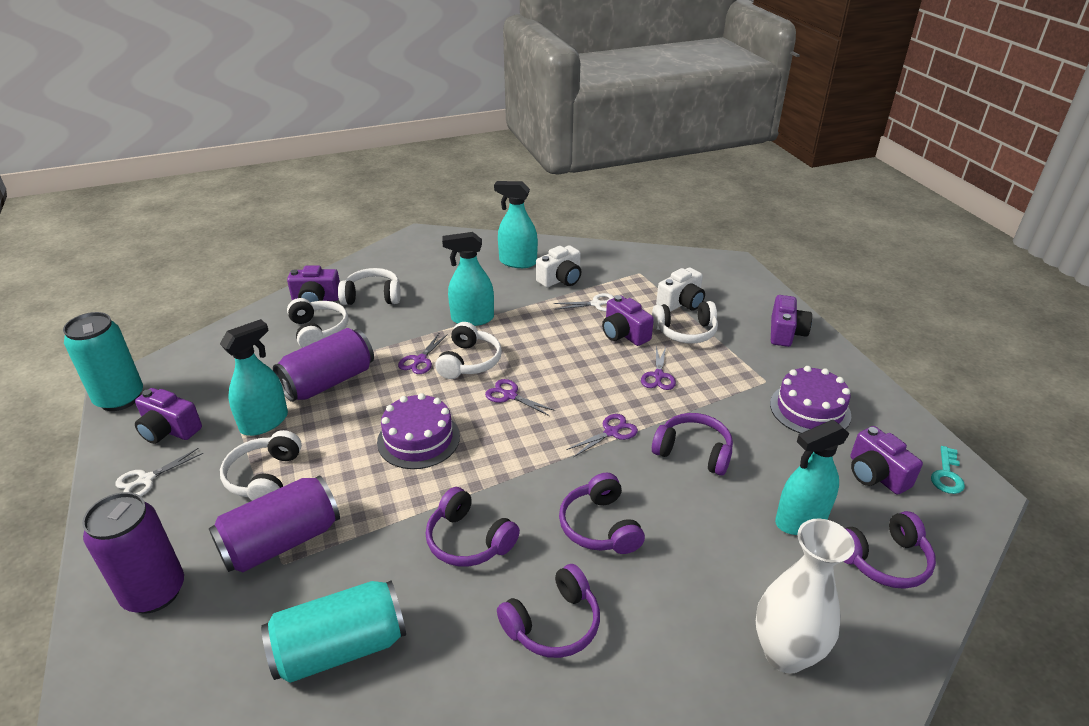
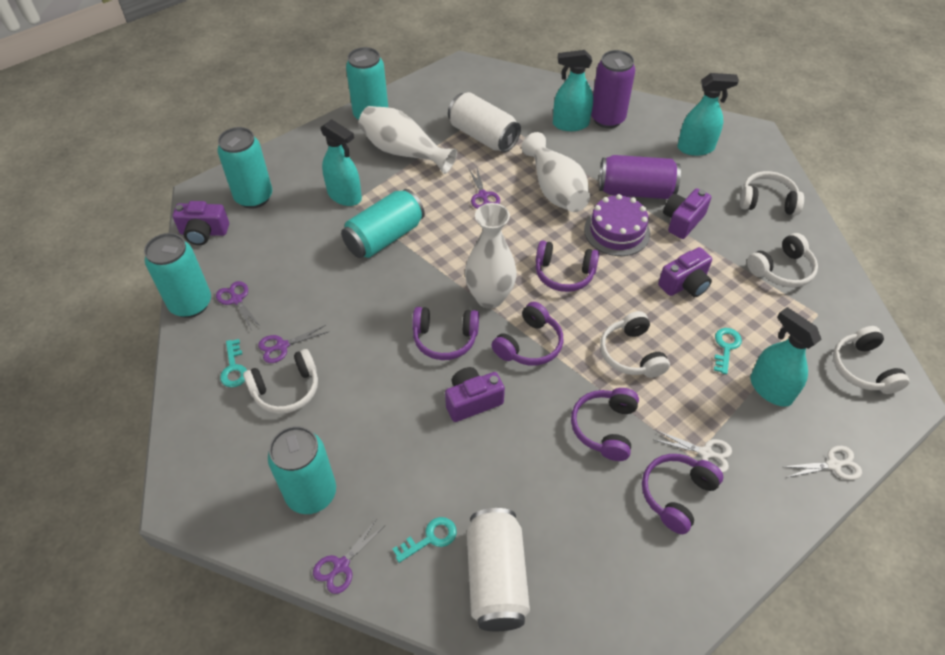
purple cake: 2 -> 1
purple camera: 5 -> 4
purple can: 3 -> 2
turquoise can: 2 -> 5
turquoise key: 1 -> 3
white camera: 2 -> 0
white can: 0 -> 2
white vase: 1 -> 3

